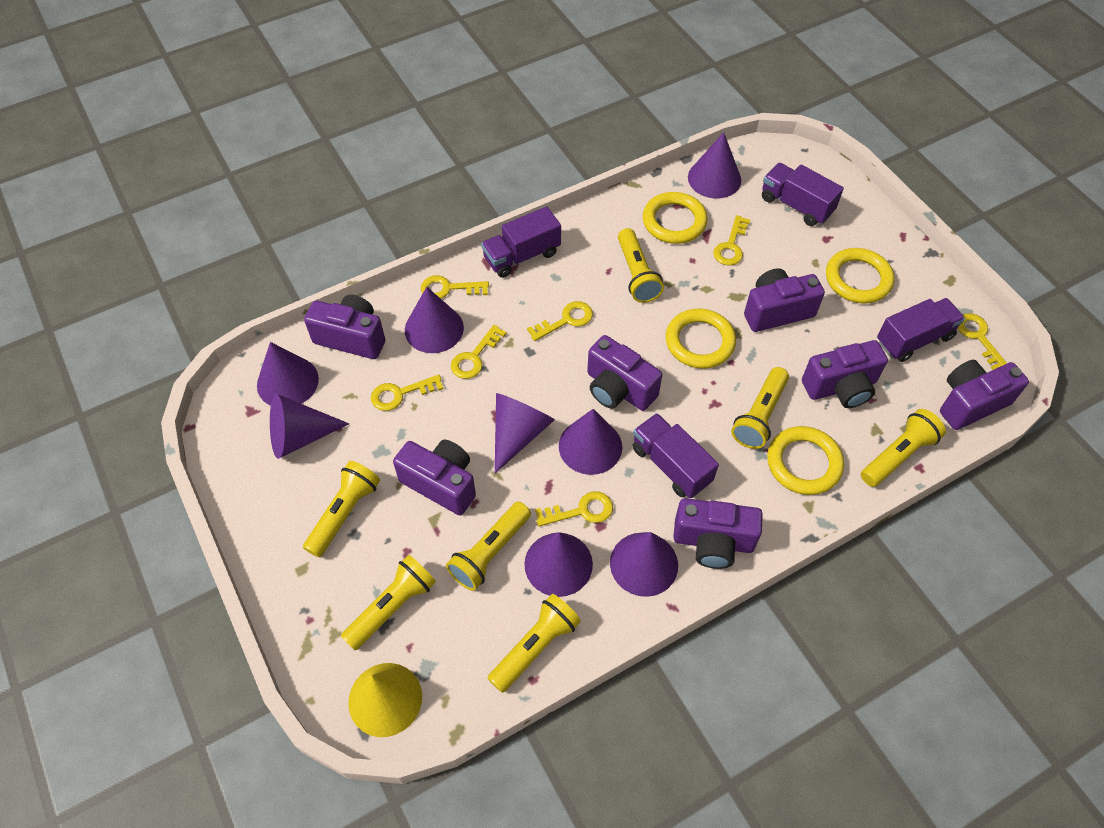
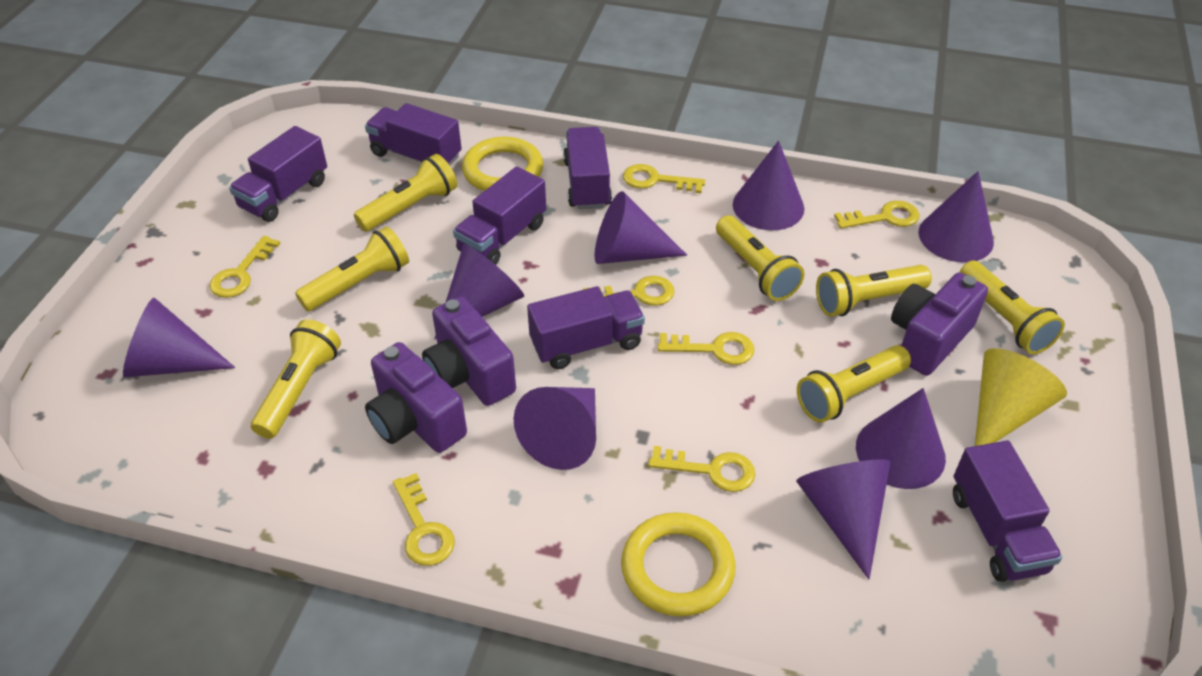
purple camera: 7 -> 3
purple truck: 4 -> 6
yellow ring: 4 -> 2

